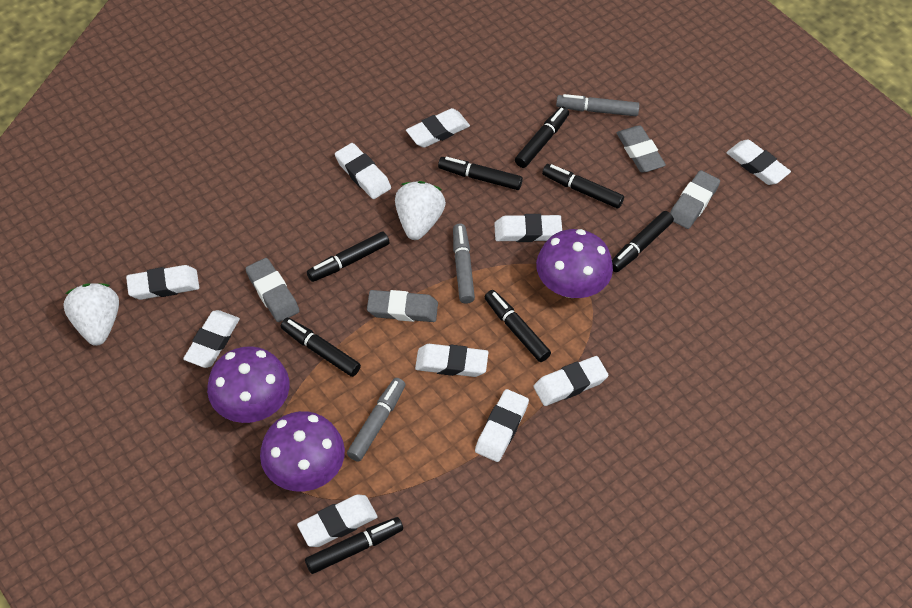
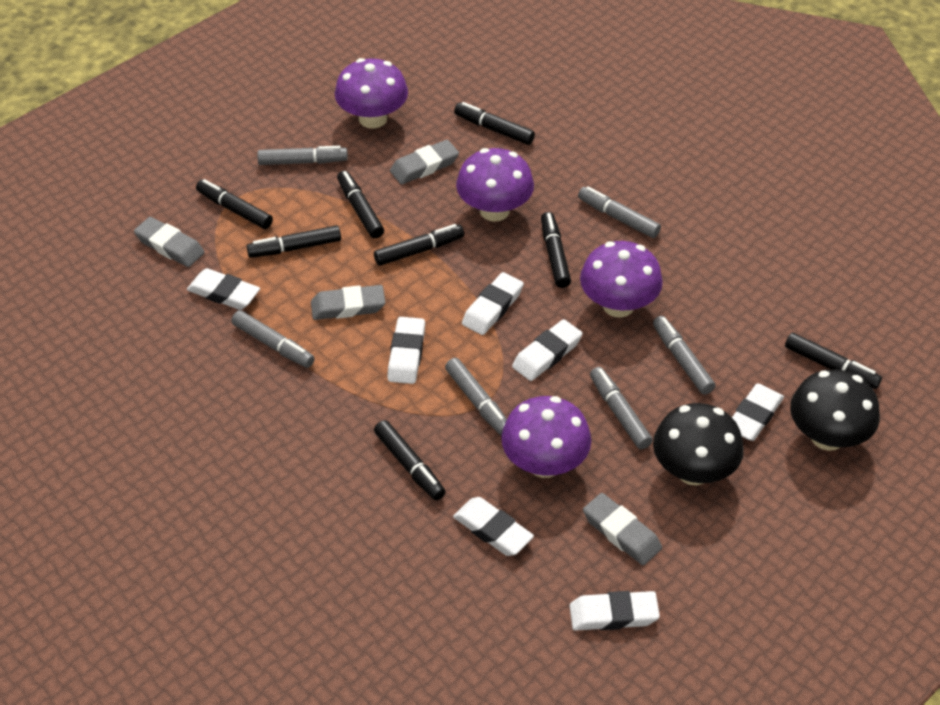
black mushroom: 0 -> 2
grey marker: 3 -> 6
purple mushroom: 3 -> 4
white eraser: 10 -> 7
white strawberry: 2 -> 0

